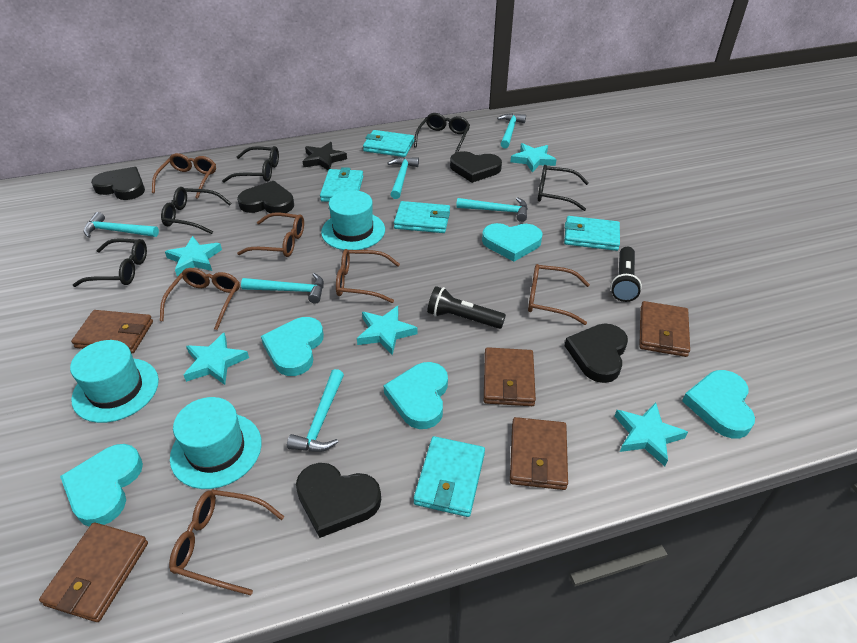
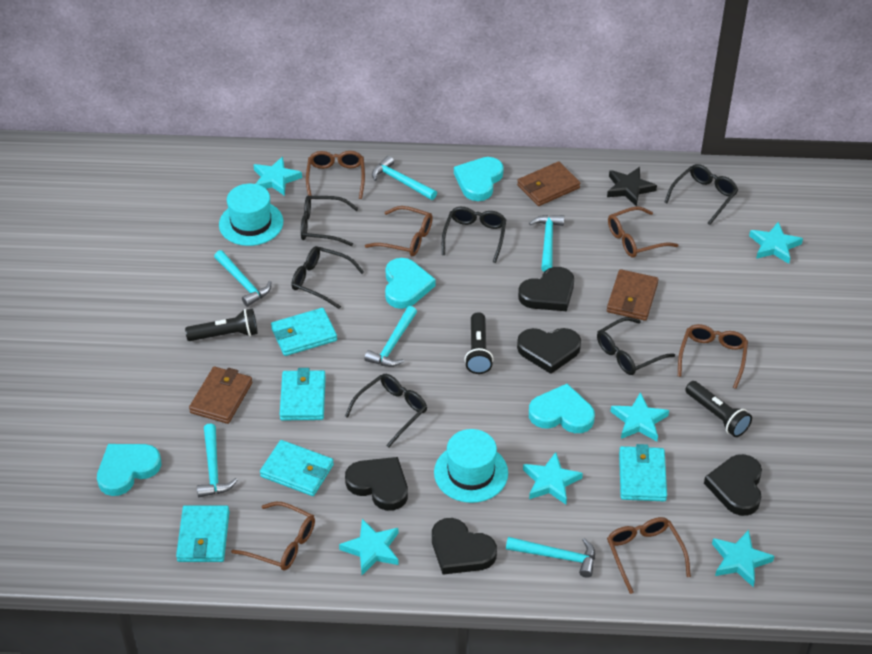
black flashlight: 2 -> 3
black glasses: 5 -> 6
brown wallet: 5 -> 3
turquoise hat: 3 -> 2
turquoise heart: 5 -> 4
turquoise star: 5 -> 6

